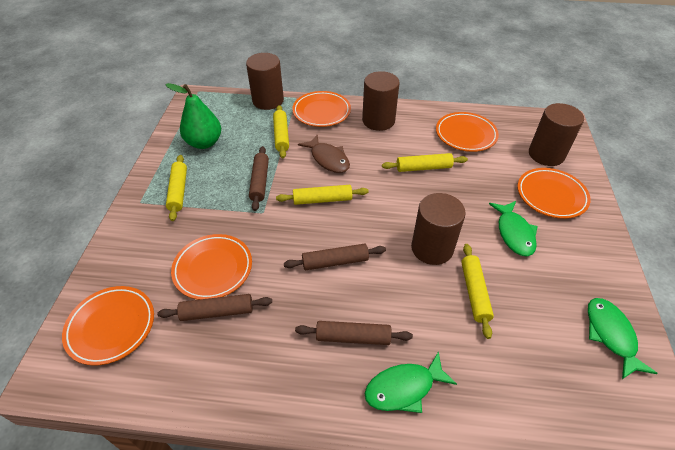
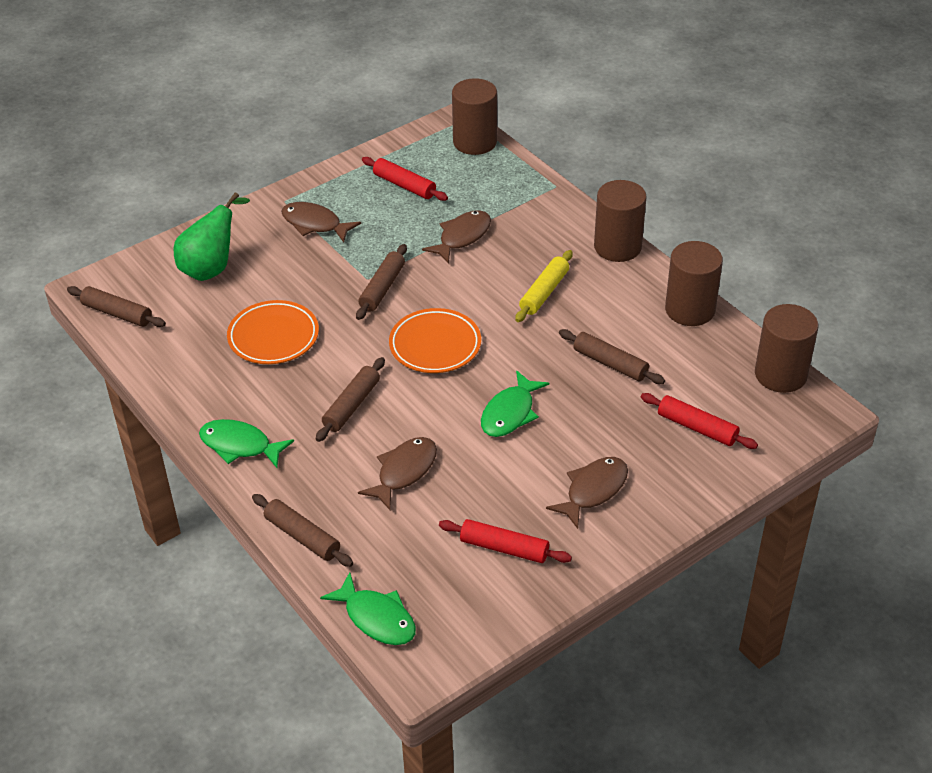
brown fish: 1 -> 4
brown rolling pin: 4 -> 5
orange plate: 5 -> 2
red rolling pin: 0 -> 3
yellow rolling pin: 5 -> 1

